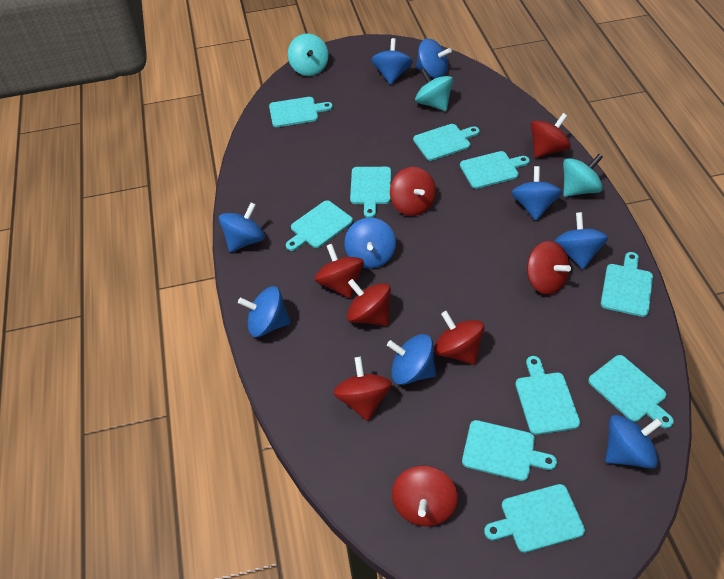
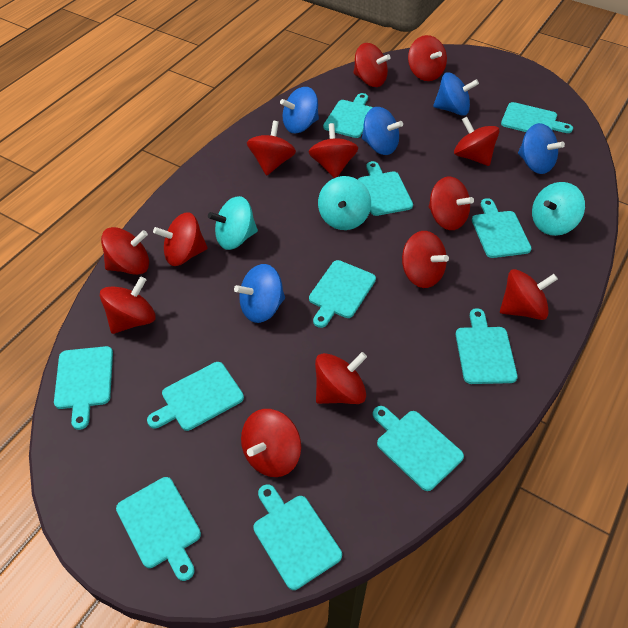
blue spinning top: 9 -> 5
red spinning top: 8 -> 13
turquoise cutting board: 10 -> 11

